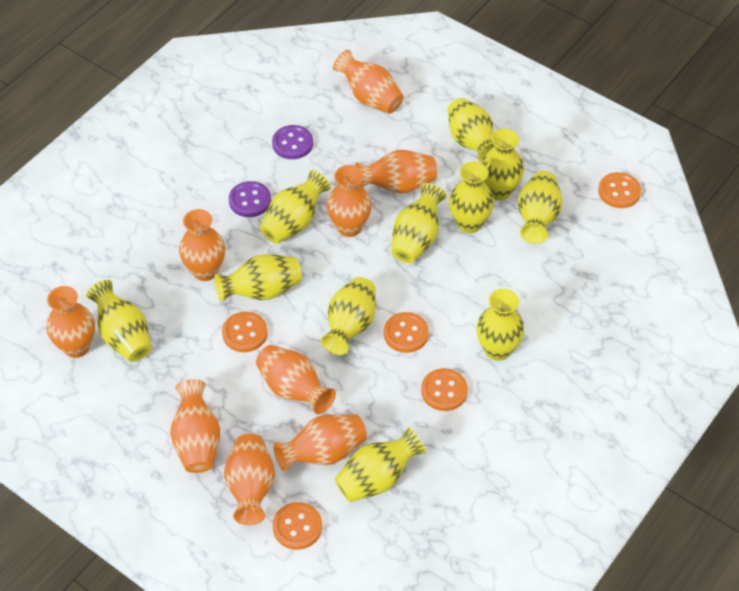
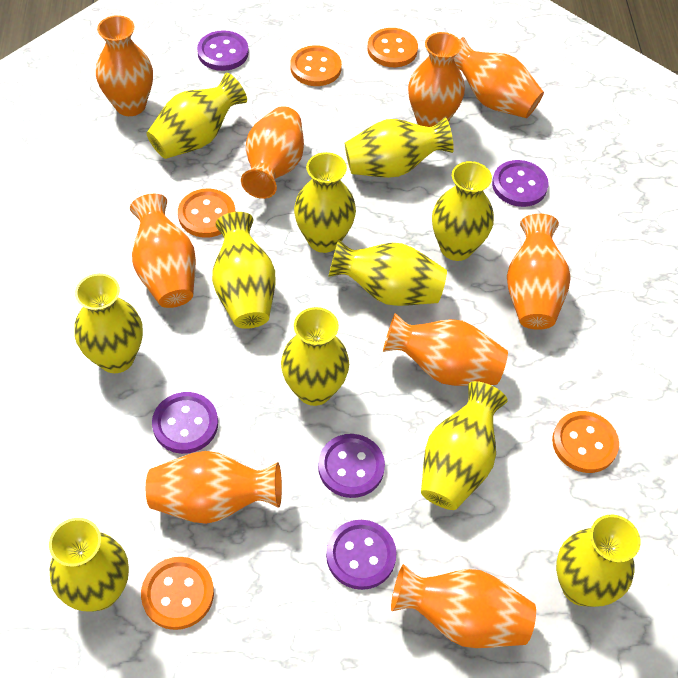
purple button: 2 -> 5

